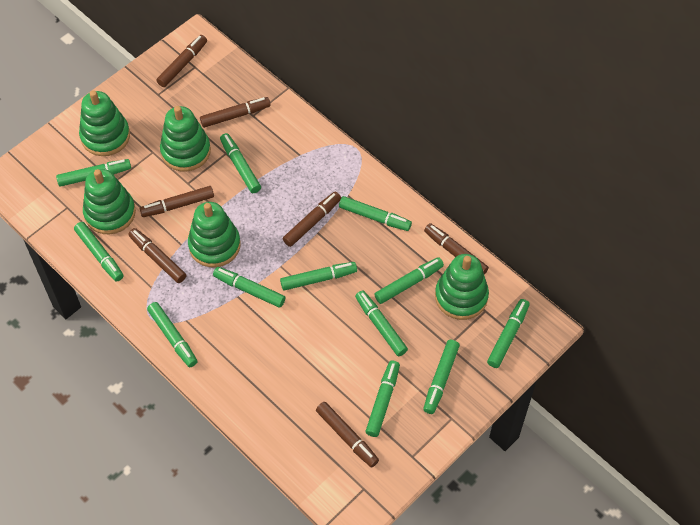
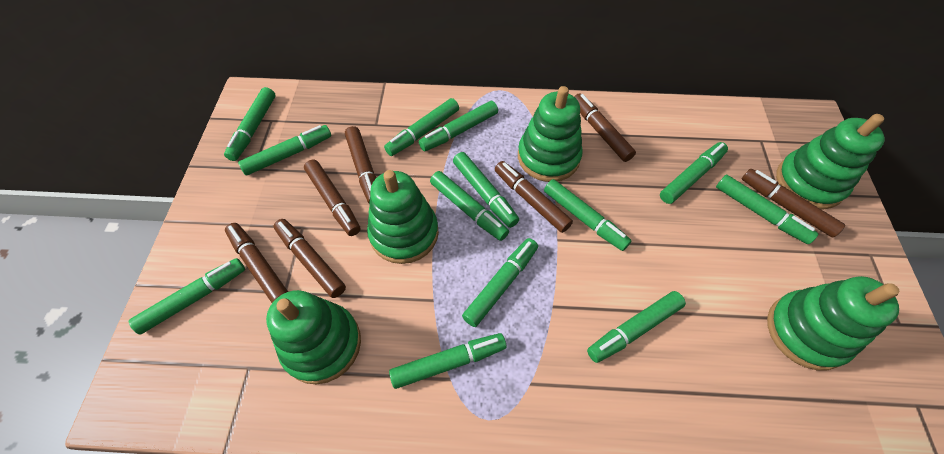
green marker: 12 -> 13

